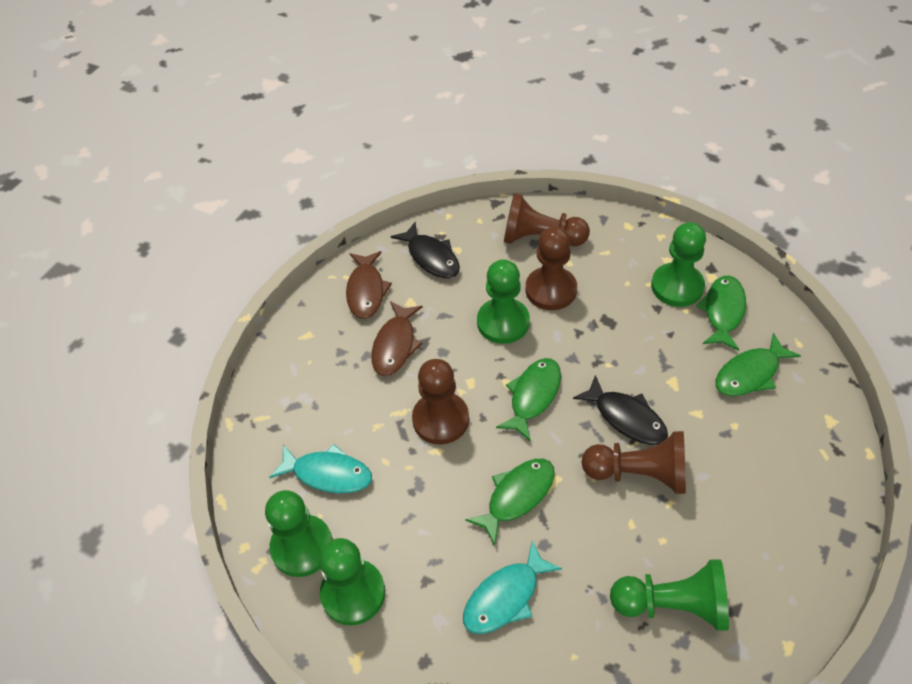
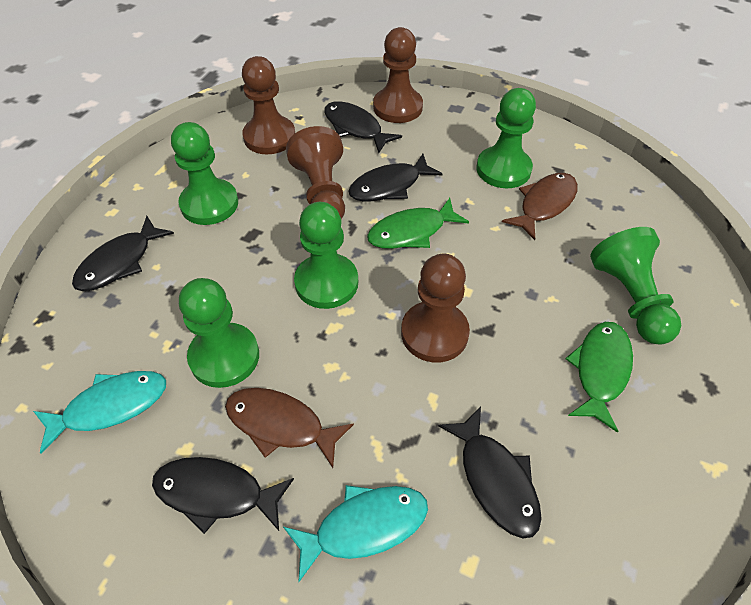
black fish: 2 -> 5
green fish: 4 -> 2

